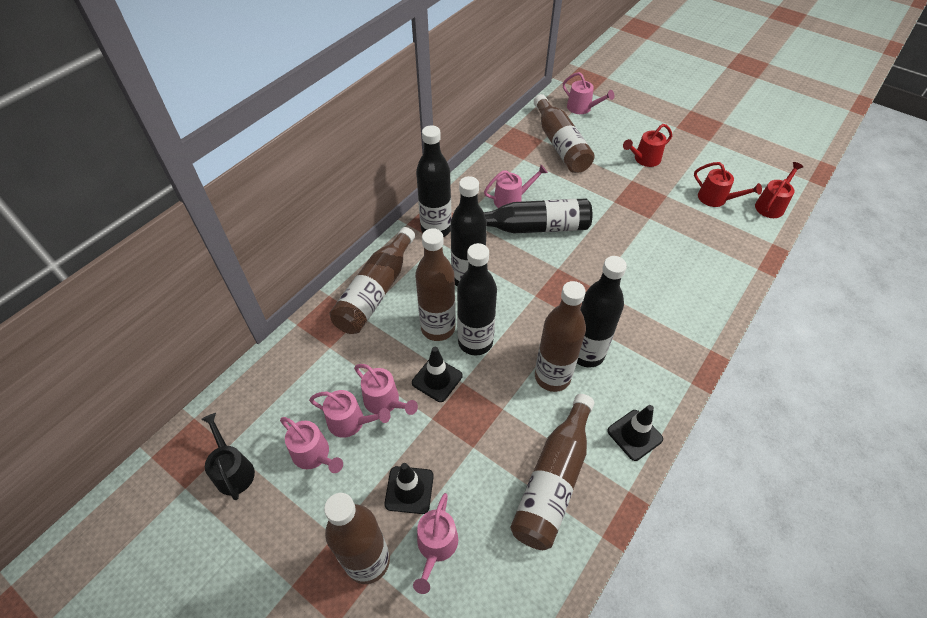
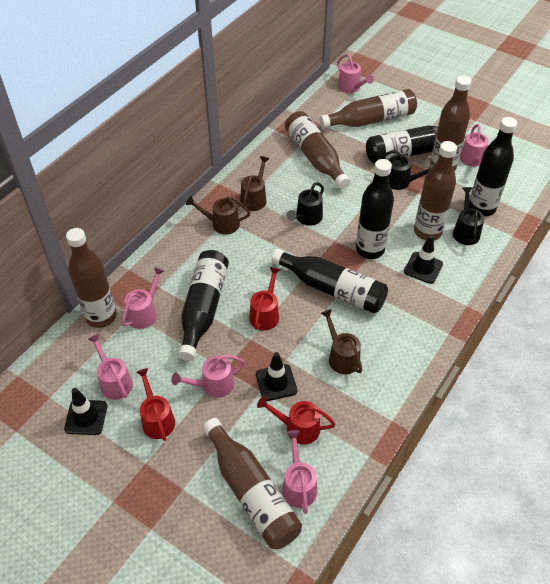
black watering can: 1 -> 3
brown watering can: 0 -> 3

